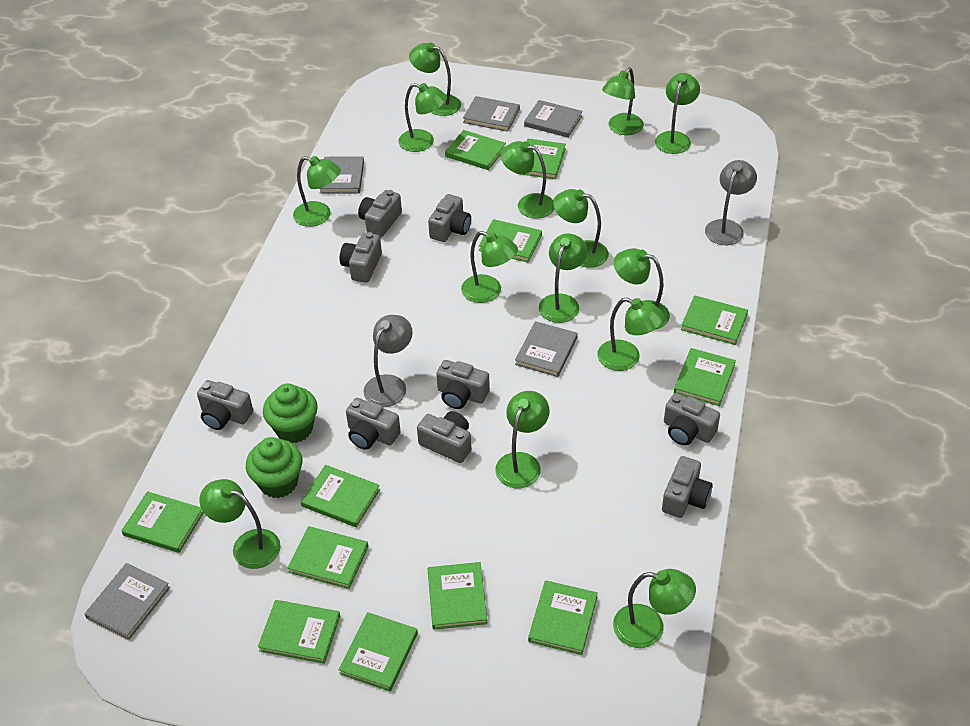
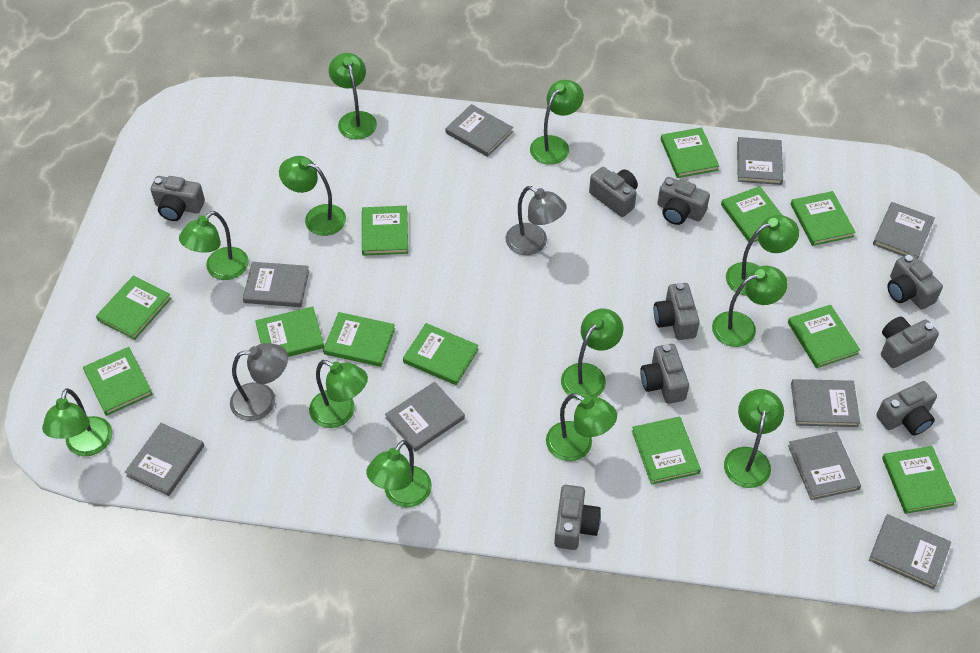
green cupcake: 2 -> 0
green lamp: 14 -> 12
grey book: 5 -> 9

